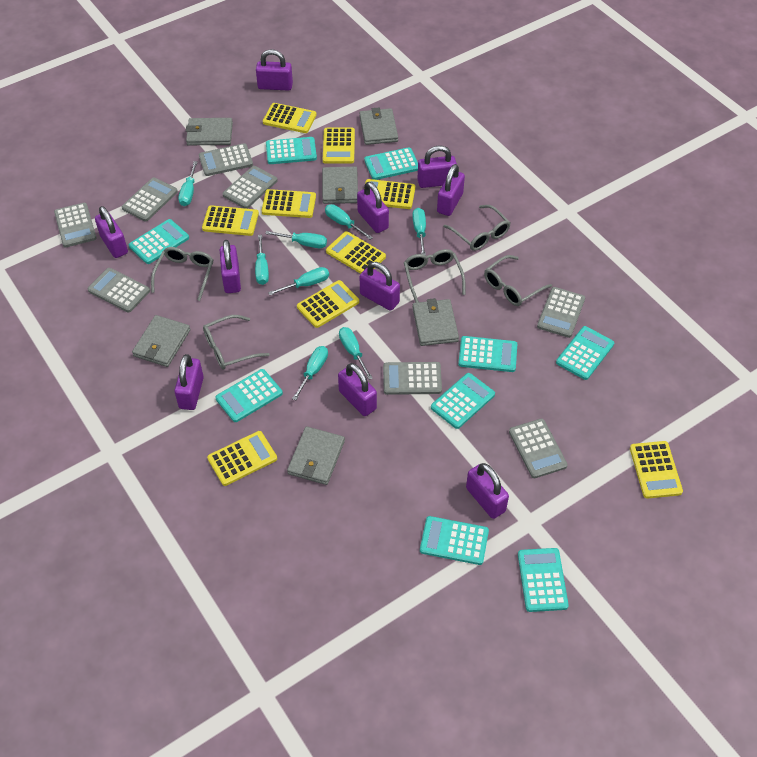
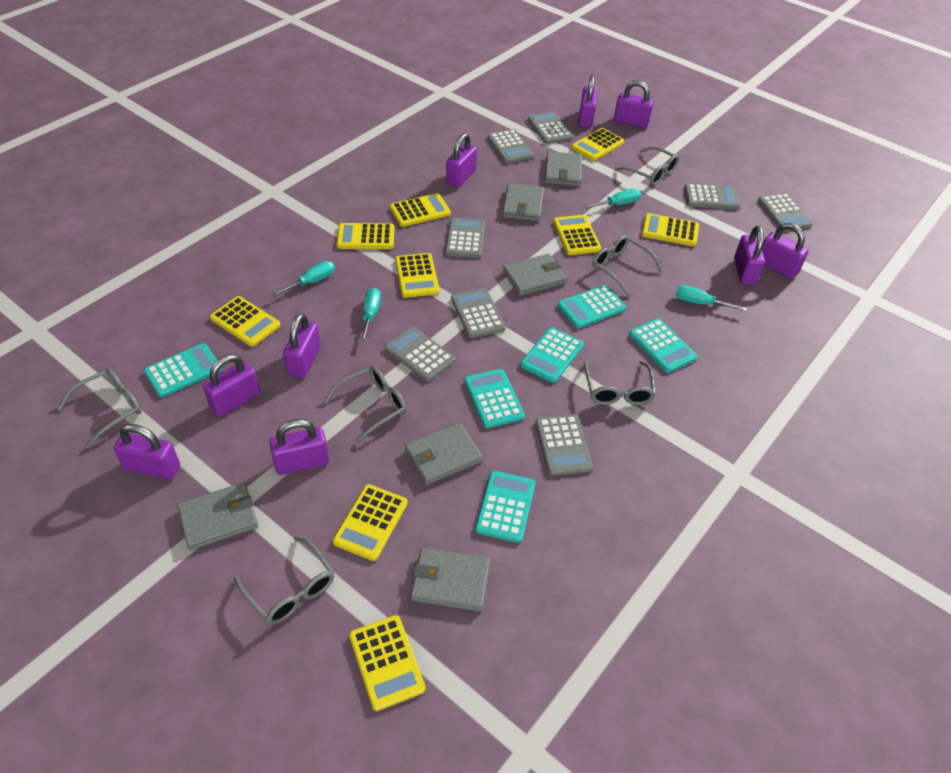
grey glasses: 5 -> 6
purple padlock: 10 -> 9
turquoise calculator: 9 -> 6
turquoise screwdriver: 8 -> 4

